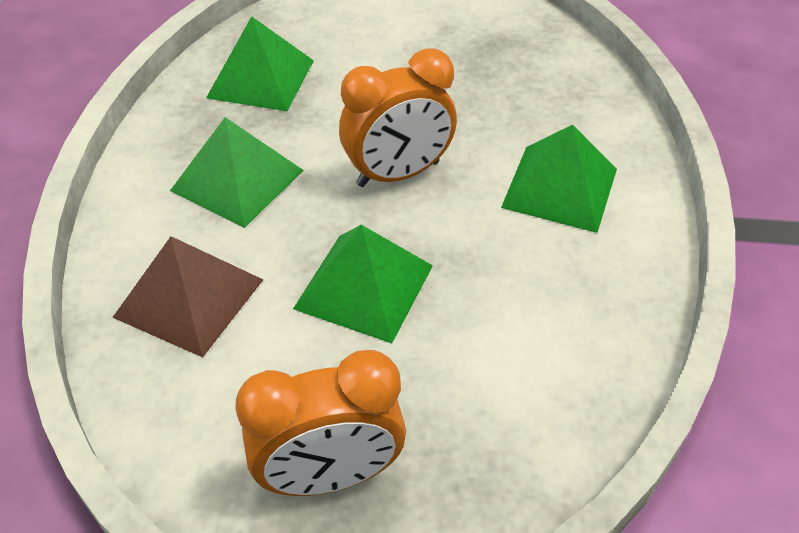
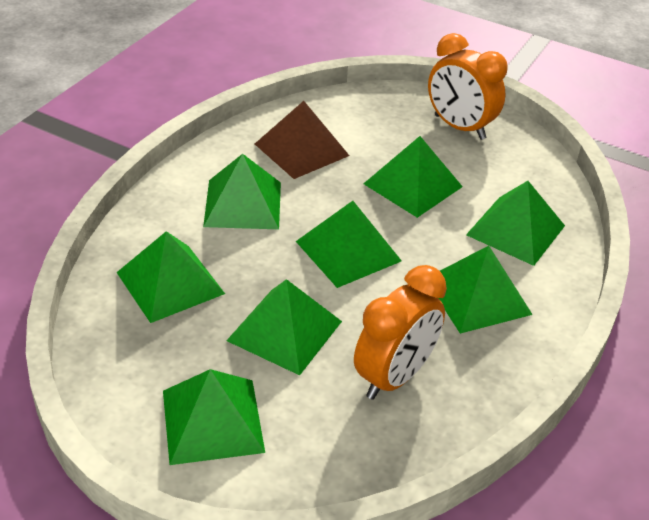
green pyramid: 4 -> 8

